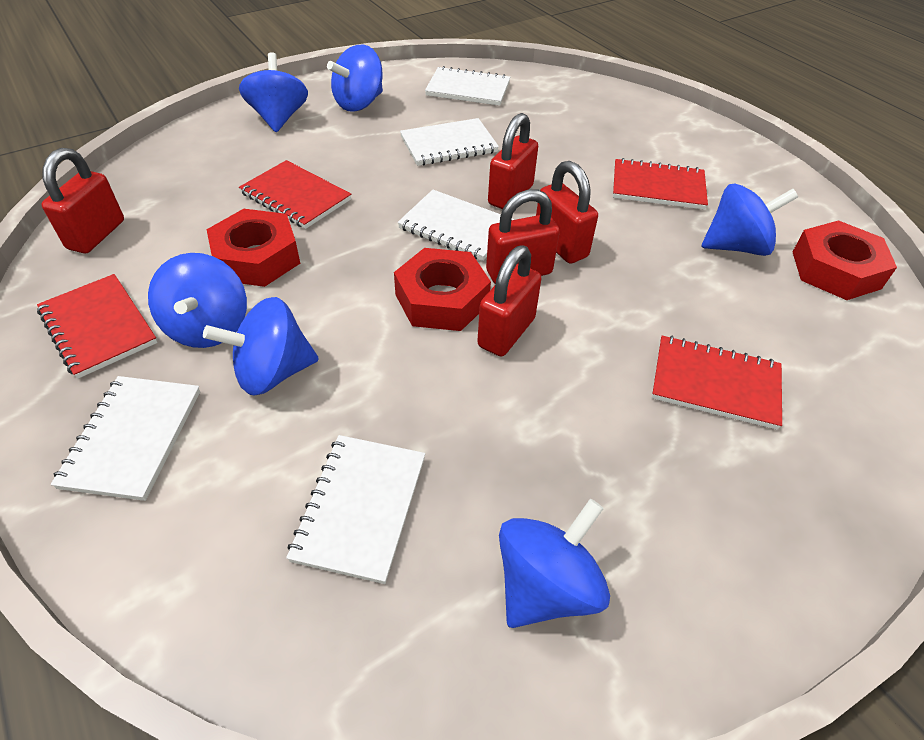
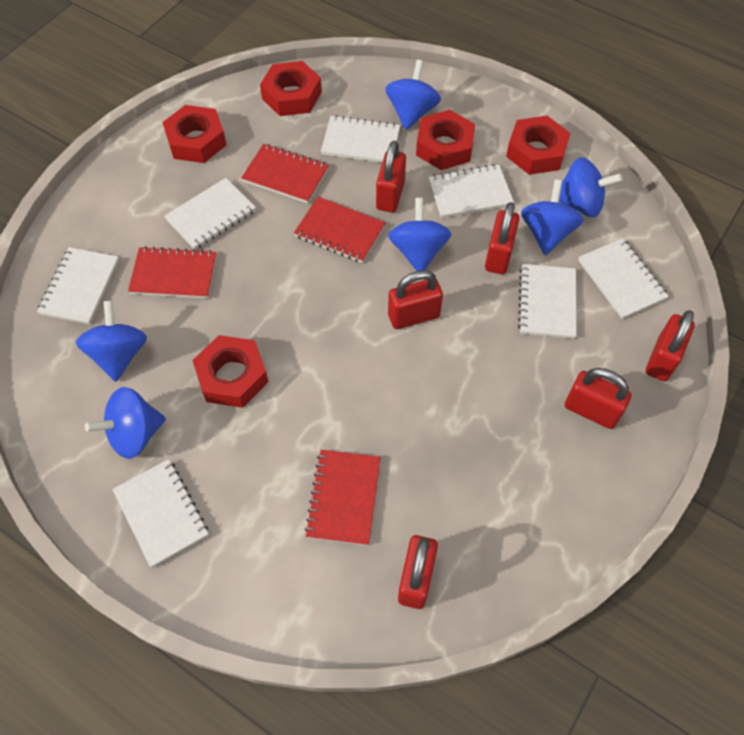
red nut: 3 -> 5
red padlock: 5 -> 6
white notebook: 5 -> 7

